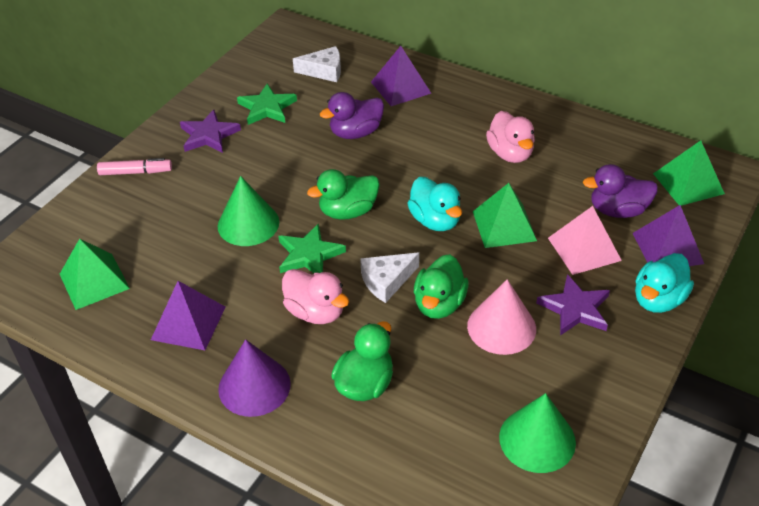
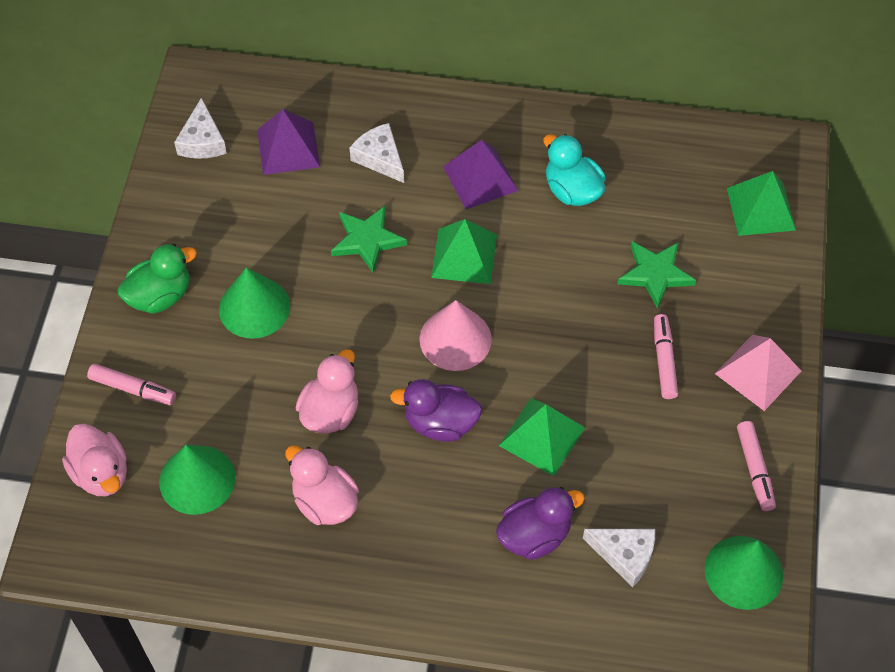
green cone: 2 -> 3
green duck: 3 -> 1
pink duck: 2 -> 3
pink marker: 1 -> 3
purple cone: 1 -> 0
purple pyramid: 3 -> 2
purple star: 2 -> 0
turquoise duck: 2 -> 1
white cheese: 2 -> 3

